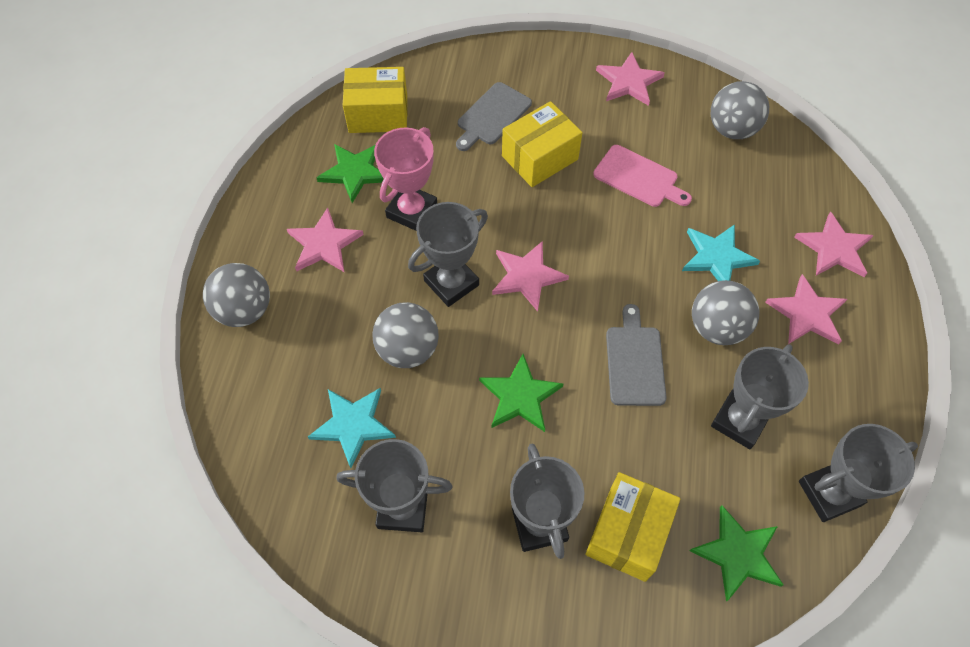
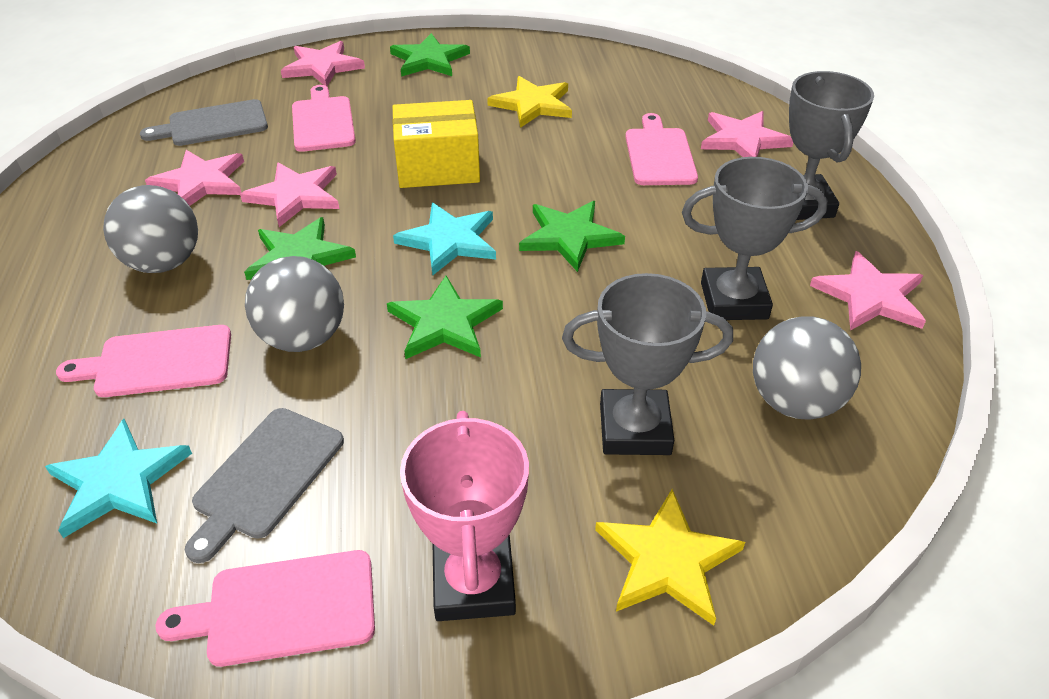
green star: 3 -> 4
grey ball: 4 -> 3
grey trophy: 5 -> 3
pink cutting board: 1 -> 4
yellow box: 3 -> 1
yellow star: 0 -> 2

